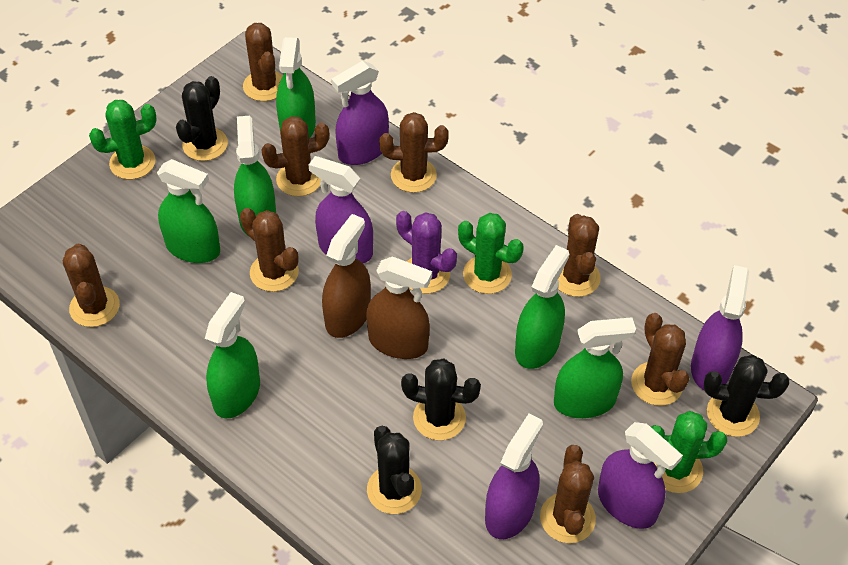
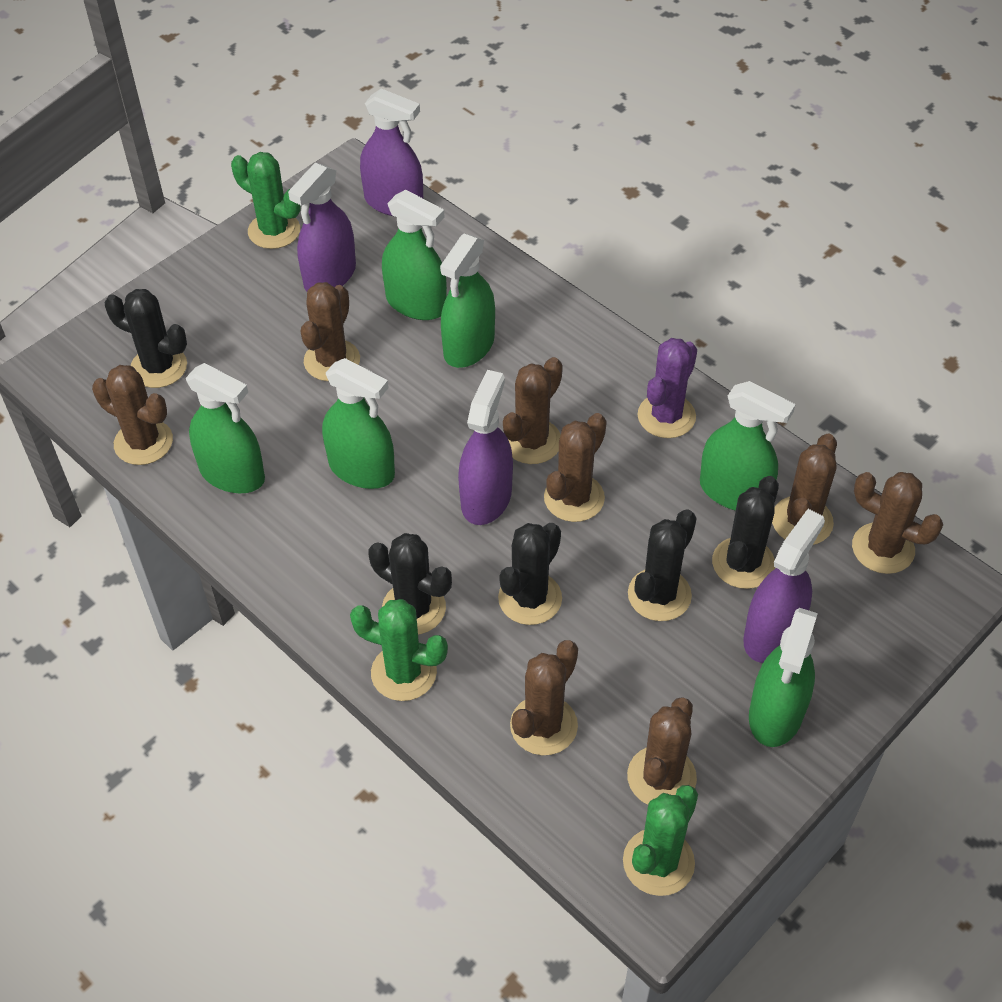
black cactus: 4 -> 5
brown spray bottle: 2 -> 0
purple spray bottle: 5 -> 4

